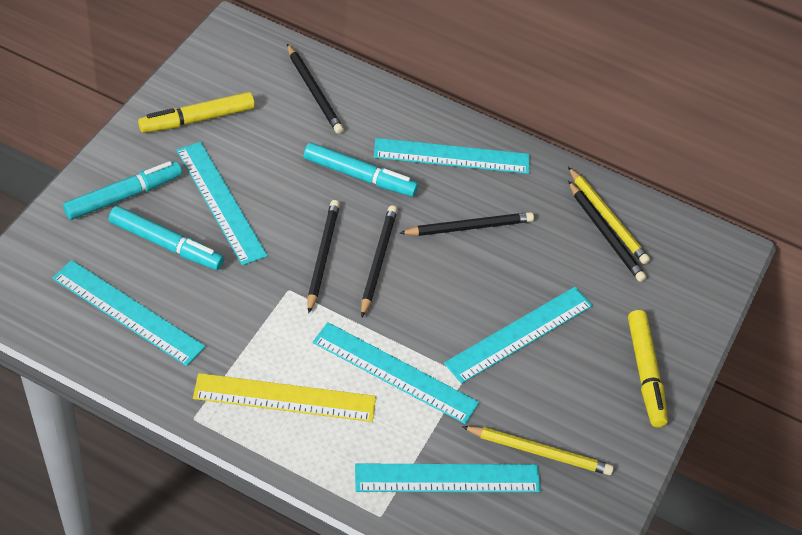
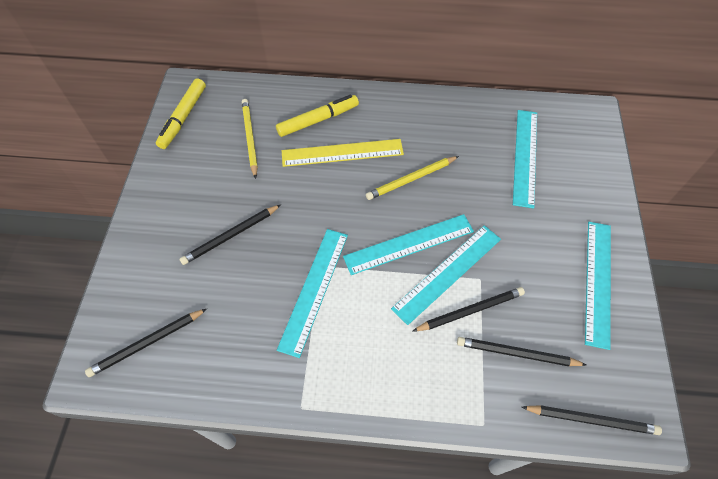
turquoise marker: 3 -> 0
turquoise ruler: 6 -> 5

